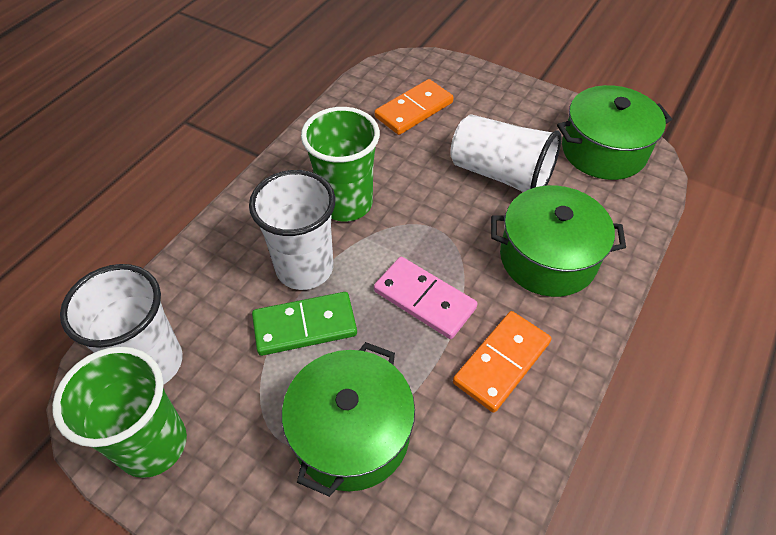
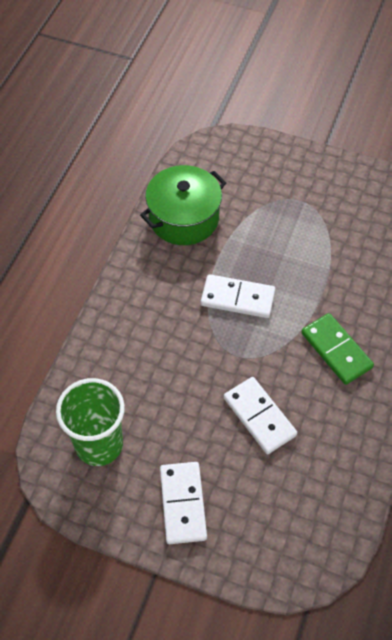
green cup: 2 -> 1
green pot: 3 -> 1
orange domino: 2 -> 0
pink domino: 1 -> 0
white cup: 3 -> 0
white domino: 0 -> 3

